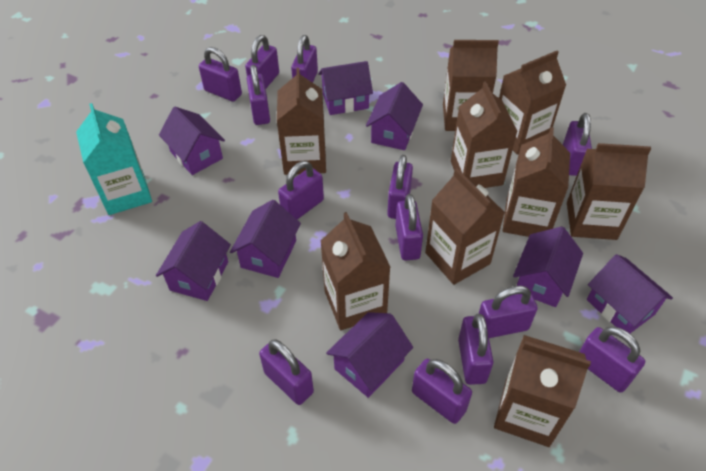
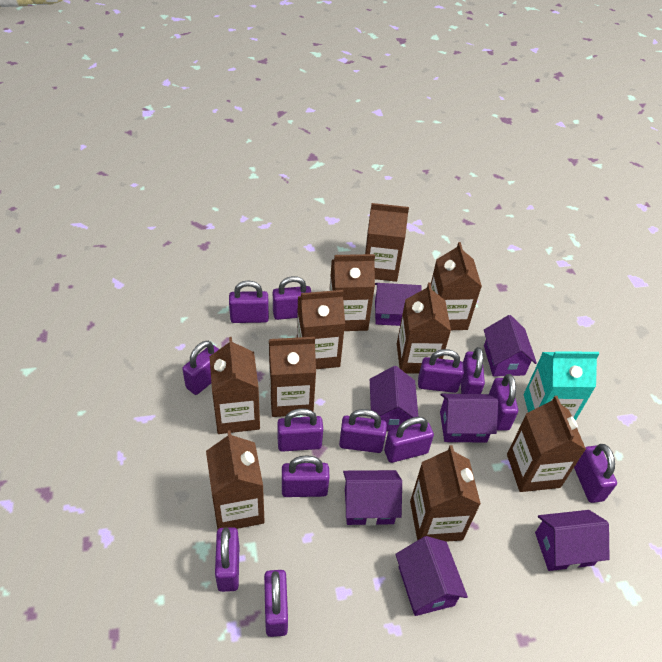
brown carton: 9 -> 10
purple house: 8 -> 7

